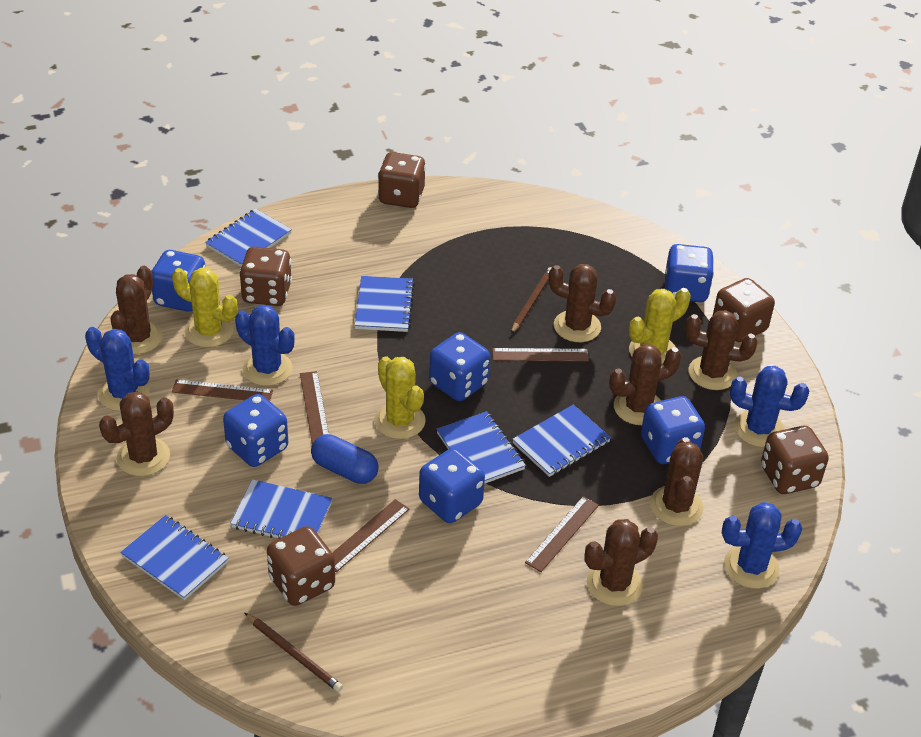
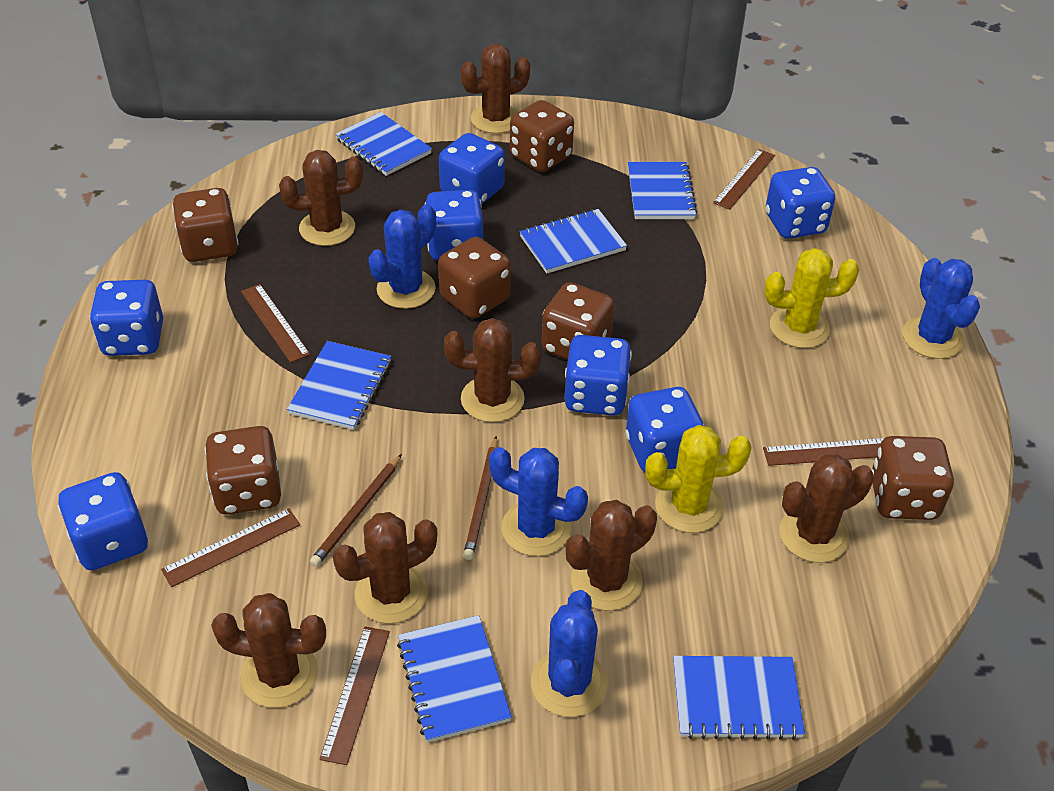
blue capsule: 1 -> 0
blue dice: 6 -> 7
brown dice: 5 -> 6
yellow cactus: 3 -> 2

